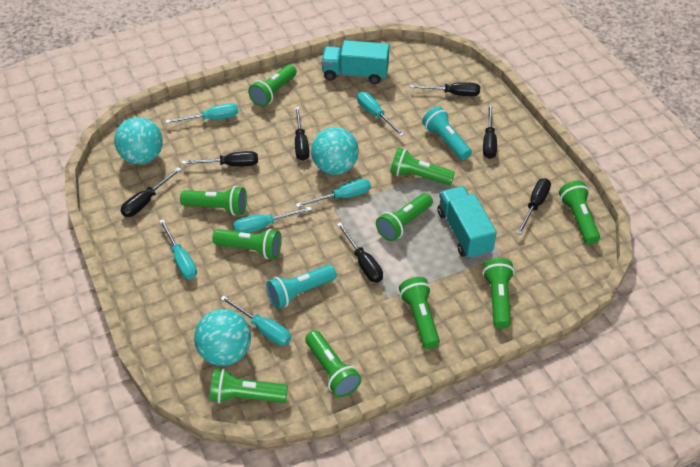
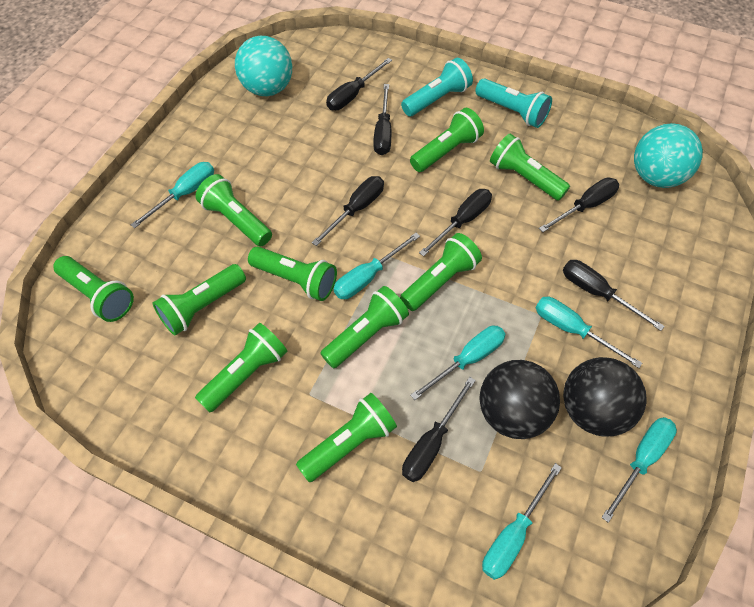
black ball: 0 -> 2
turquoise ball: 3 -> 2
turquoise truck: 2 -> 0

